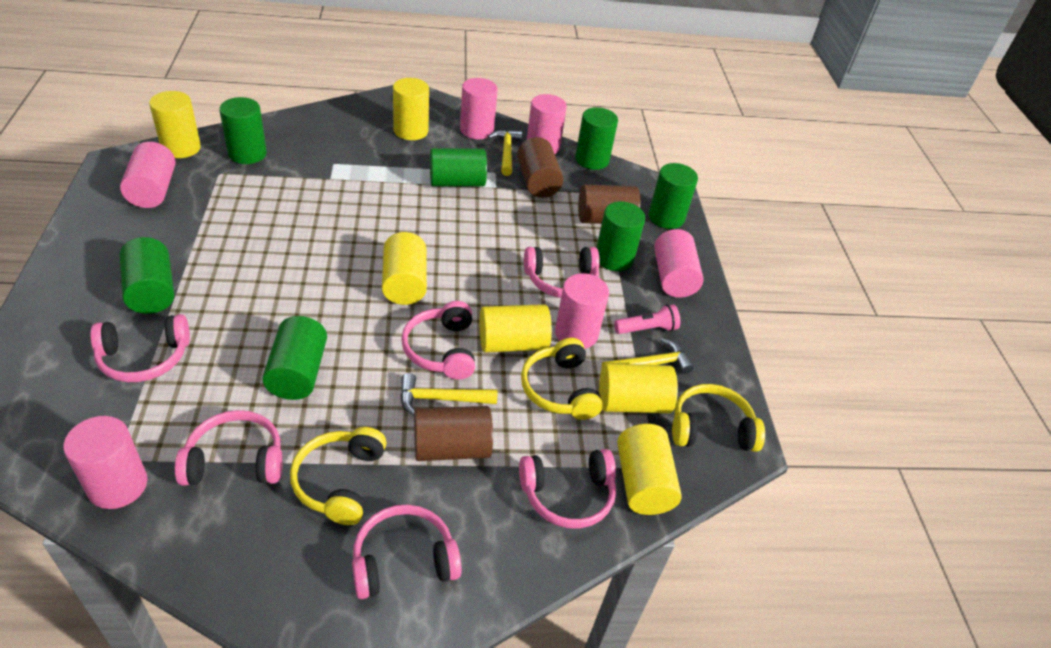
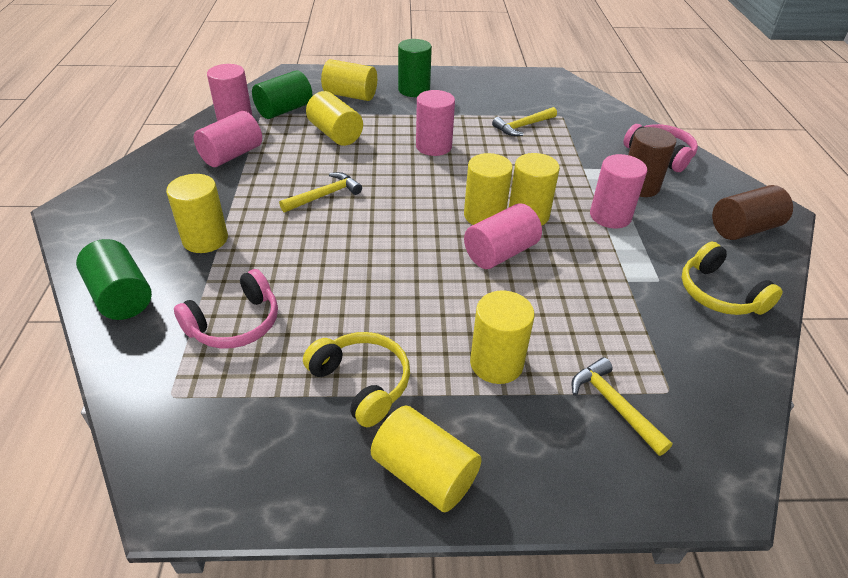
brown cylinder: 3 -> 2
green cylinder: 7 -> 3
pink cylinder: 6 -> 5
pink flashlight: 1 -> 0
pink headphones: 6 -> 2
yellow cylinder: 6 -> 7
yellow headphones: 3 -> 2

